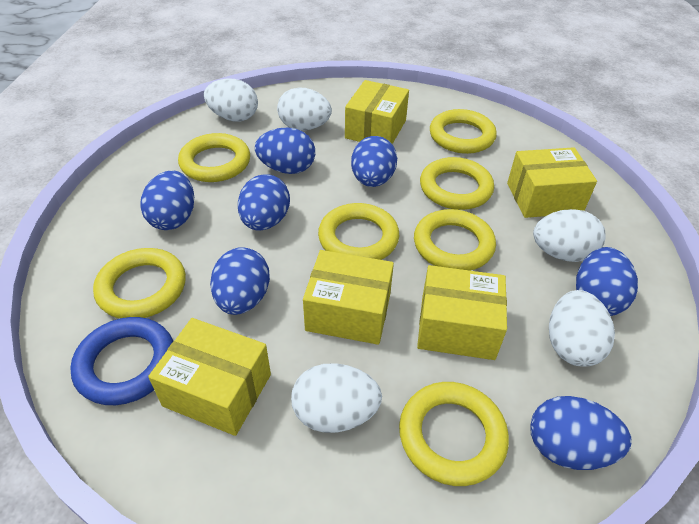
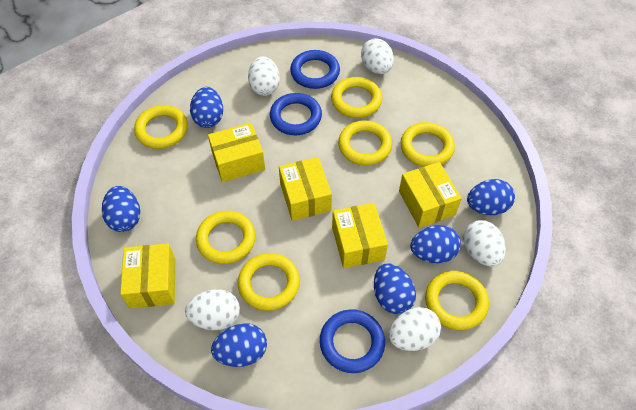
blue egg: 7 -> 6
blue ring: 1 -> 3

